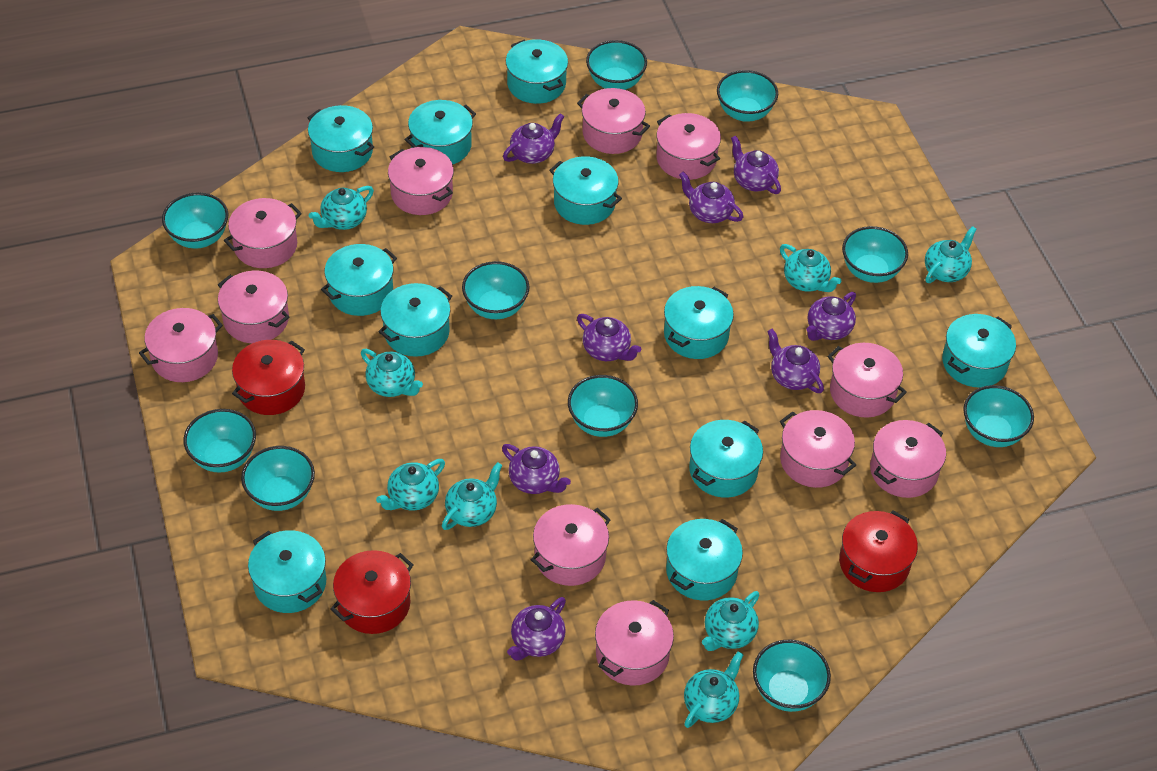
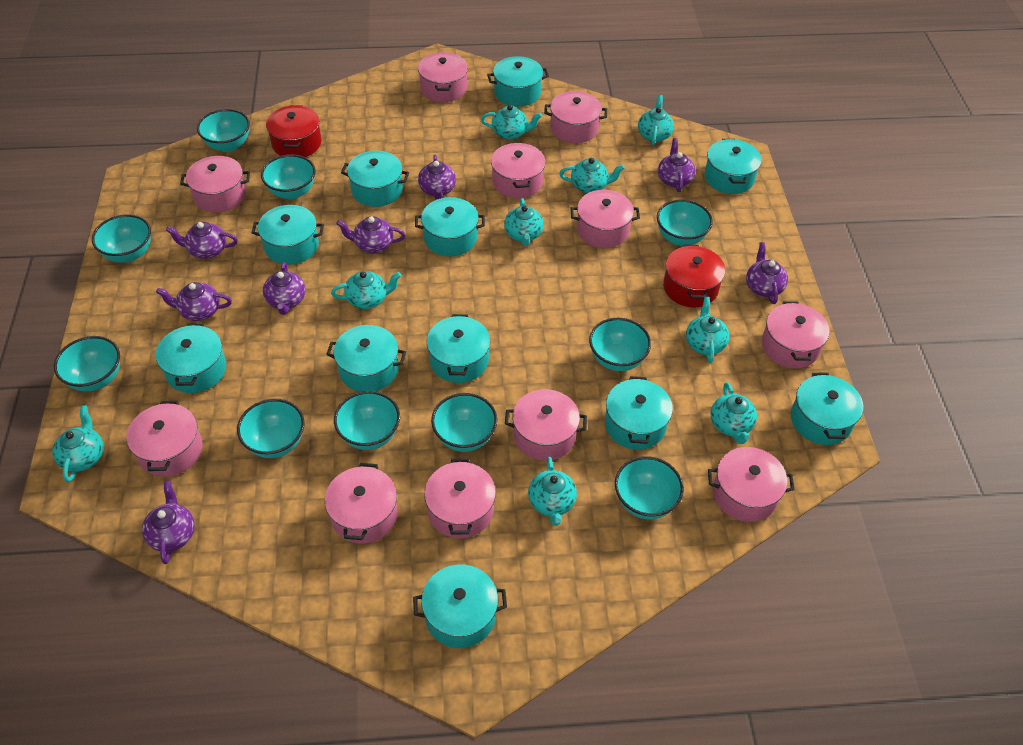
red pot: 3 -> 2
turquoise teapot: 8 -> 9

